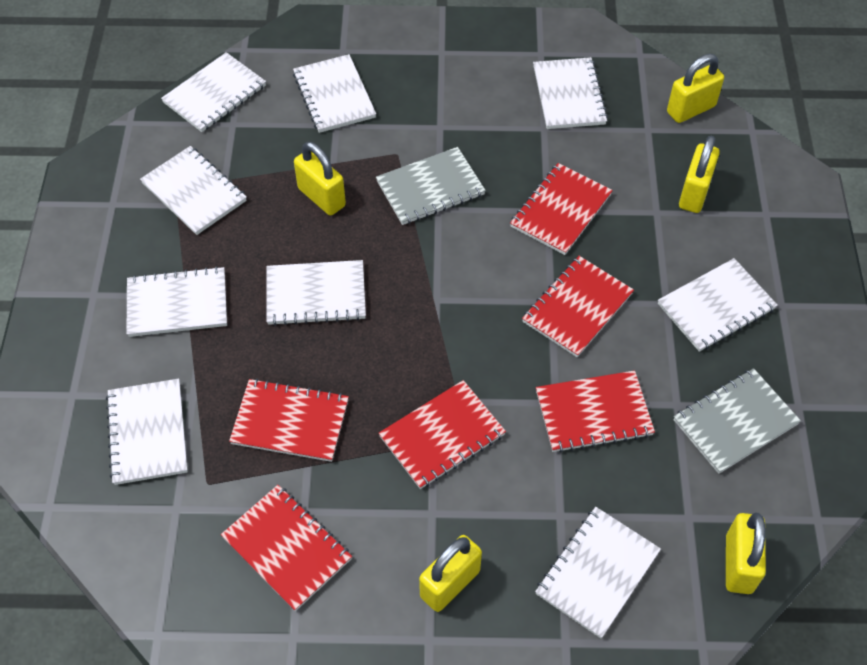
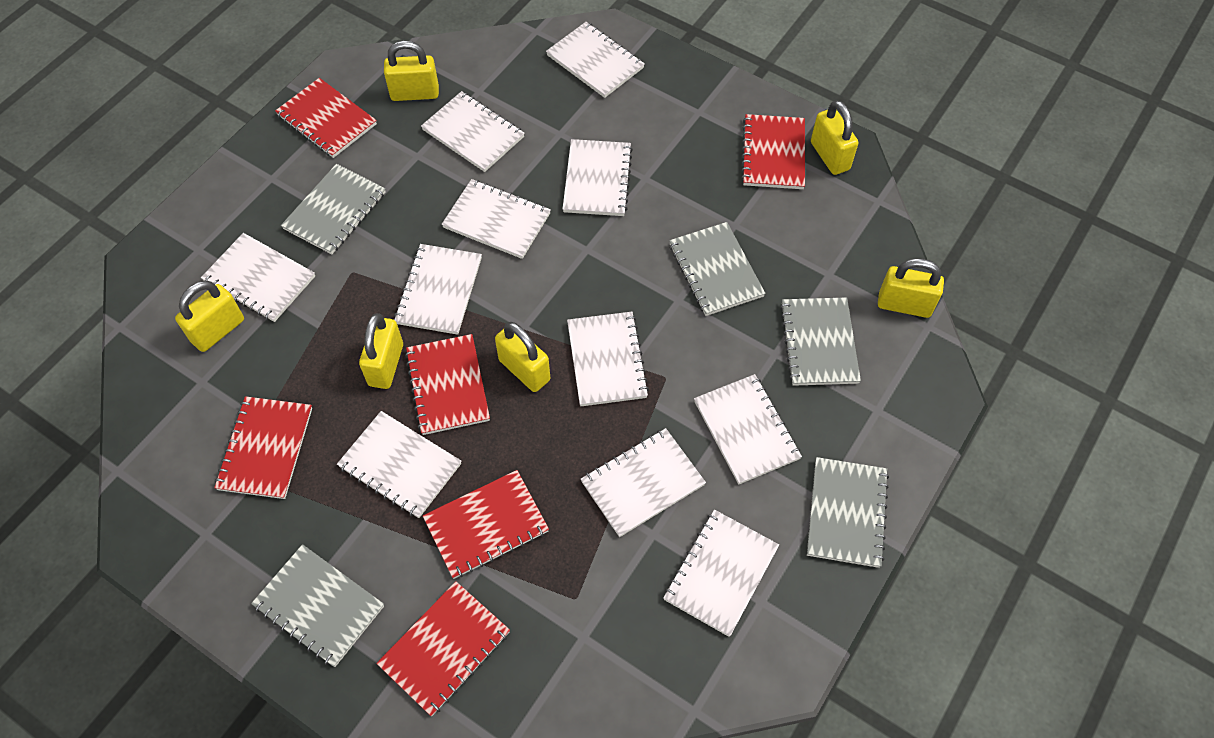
grey notebook: 2 -> 5
white notebook: 9 -> 11
yellow padlock: 5 -> 6

